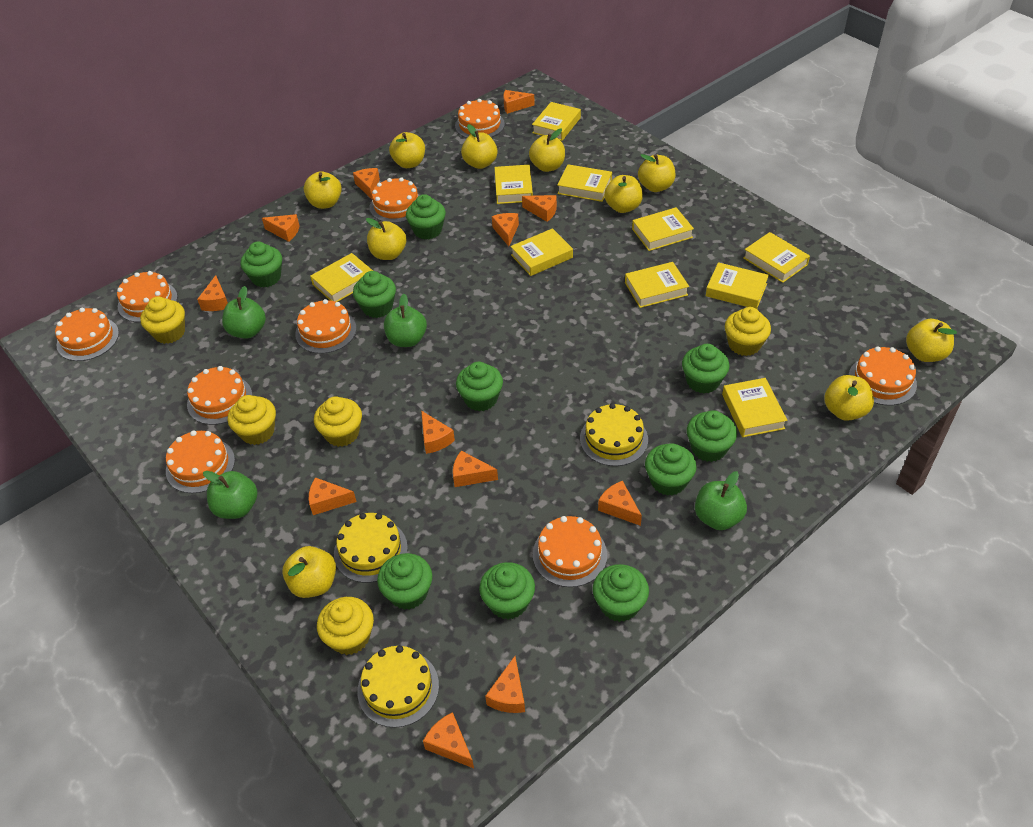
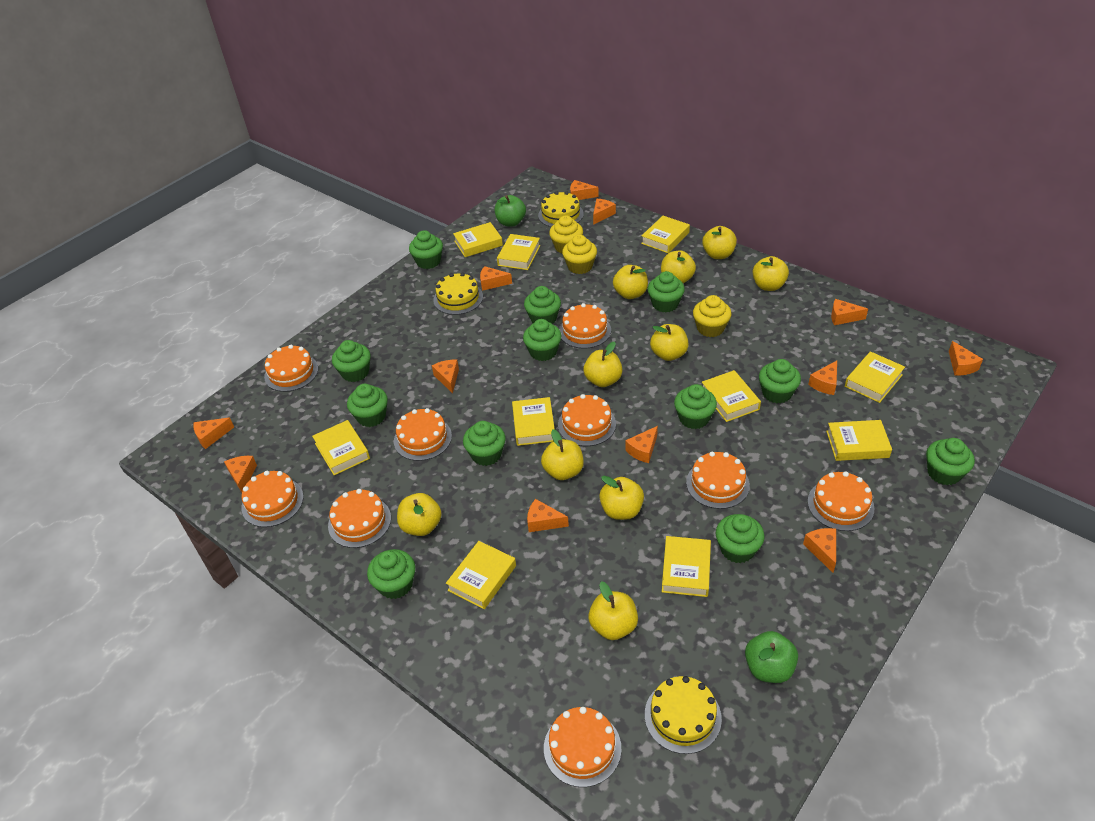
green apple: 4 -> 2
green cupcake: 10 -> 12
yellow cupcake: 5 -> 3

